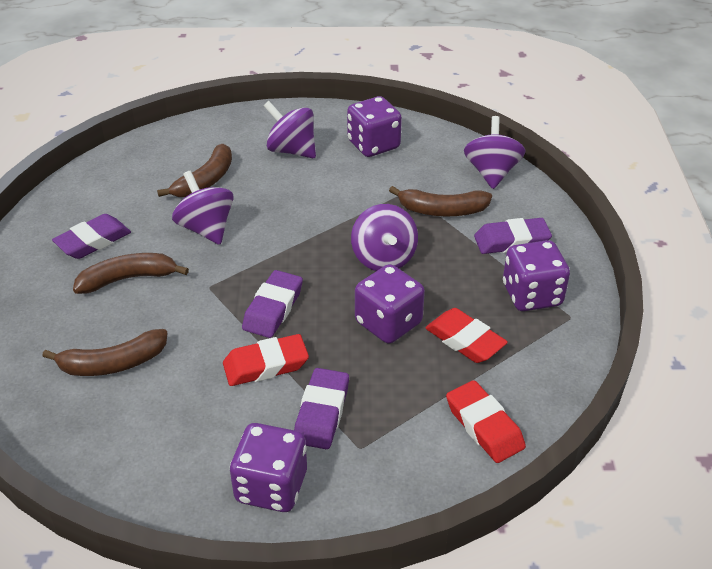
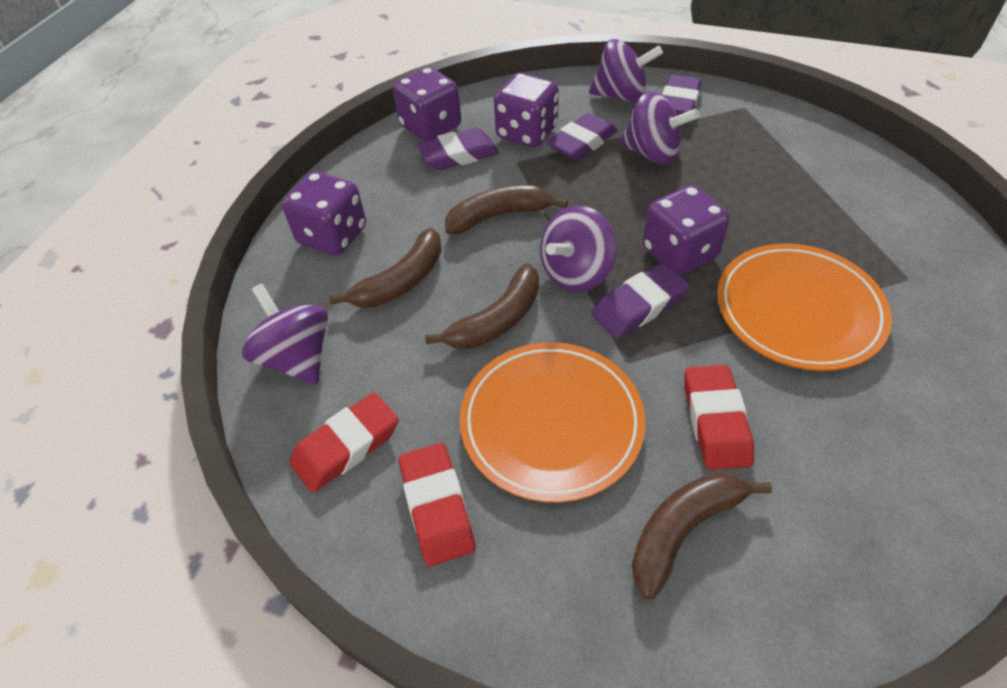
orange plate: 0 -> 2

